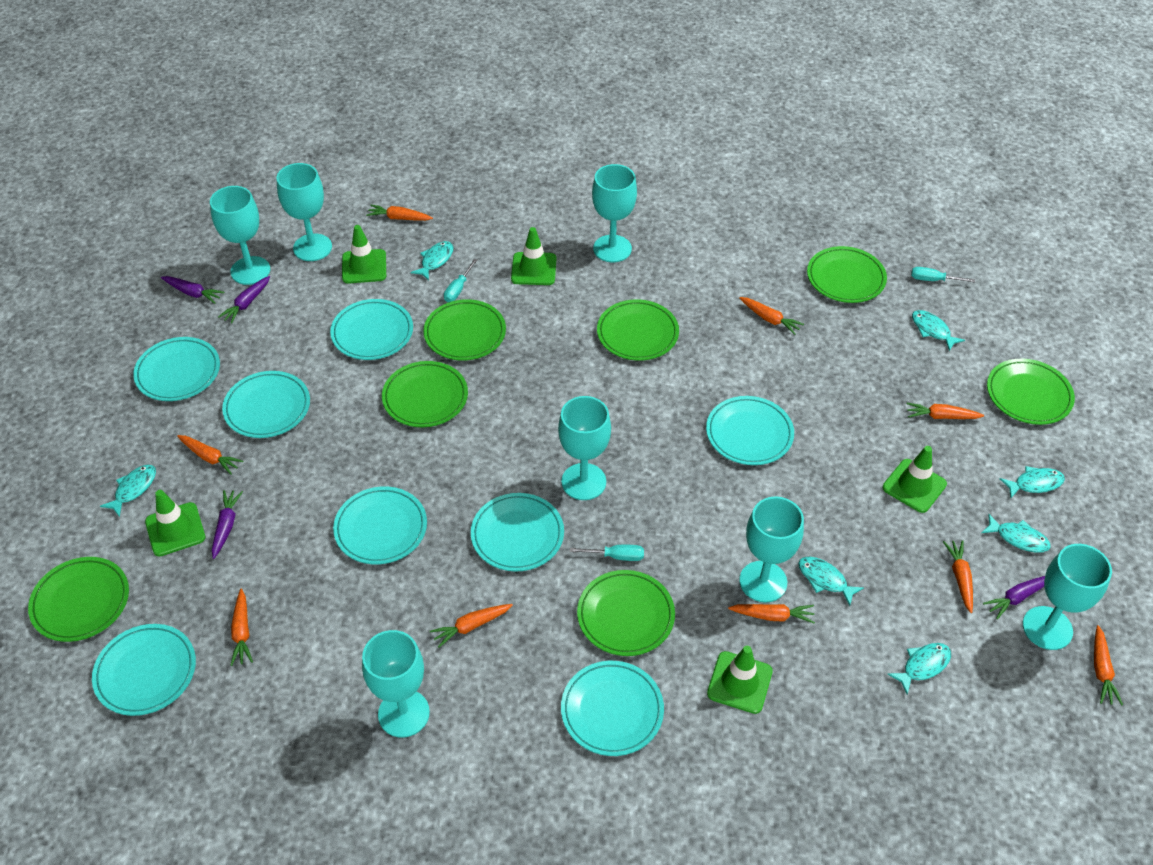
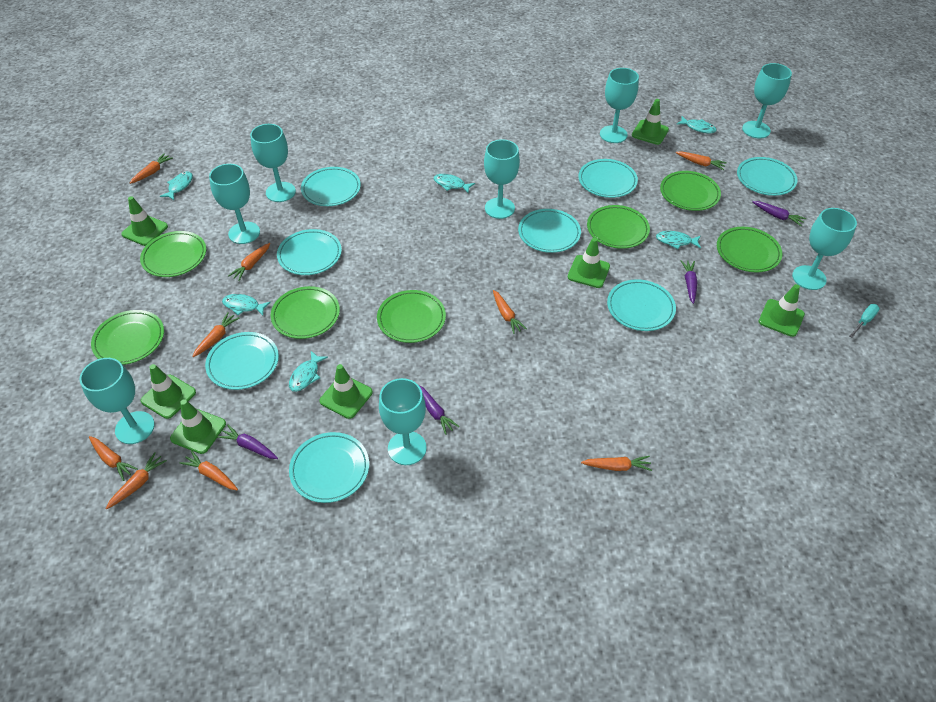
green traffic cone: 5 -> 7
turquoise fish: 7 -> 6
turquoise goblet: 7 -> 8
turquoise screwdriver: 3 -> 1

